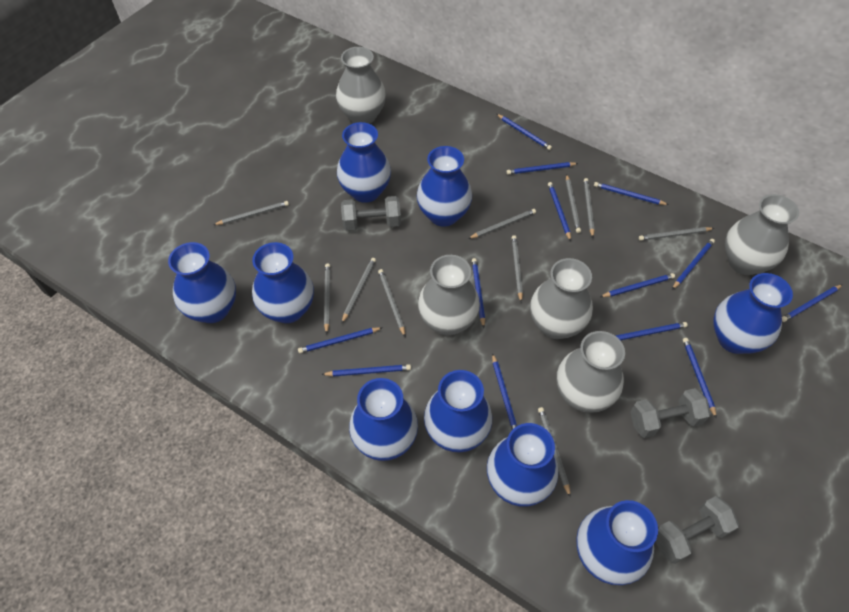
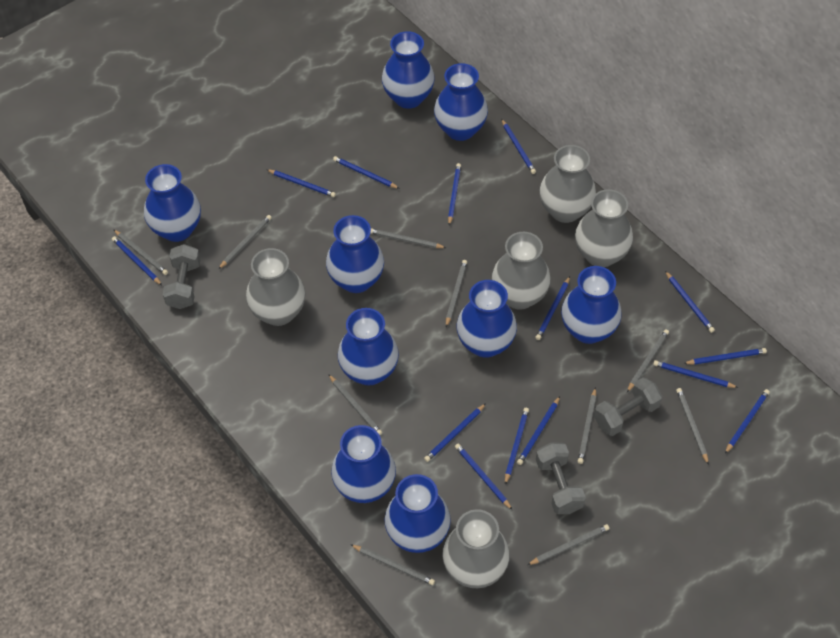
blue pencil: 13 -> 14

